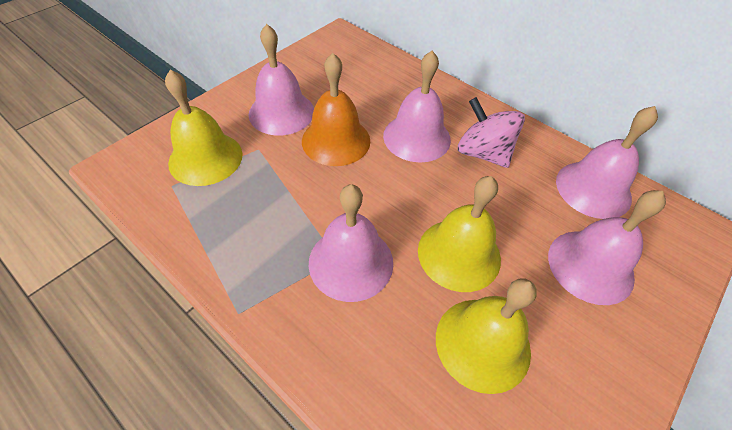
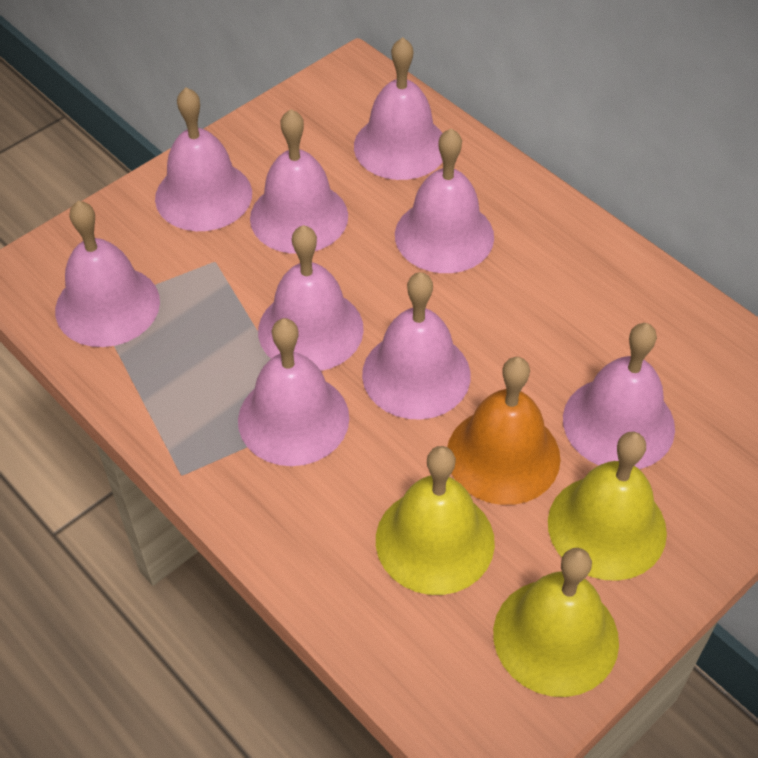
pink bell: 5 -> 9
pink spinning top: 1 -> 0

